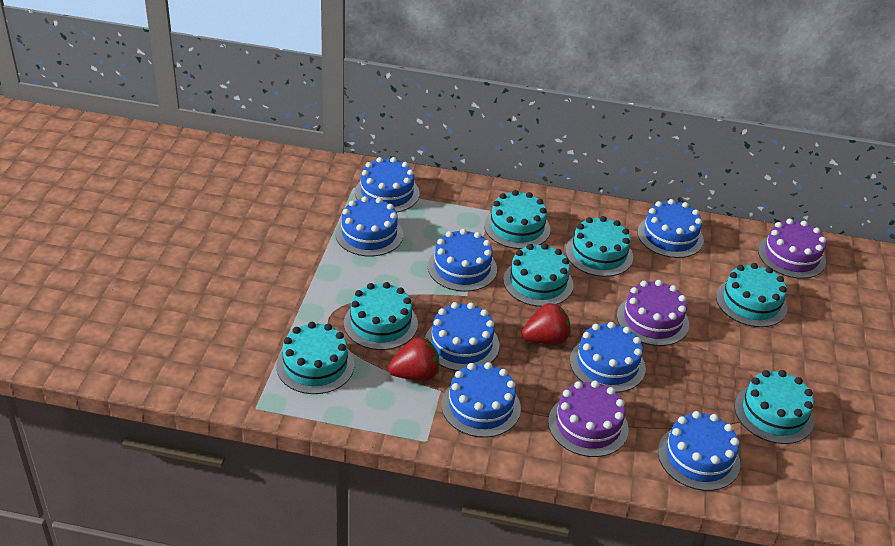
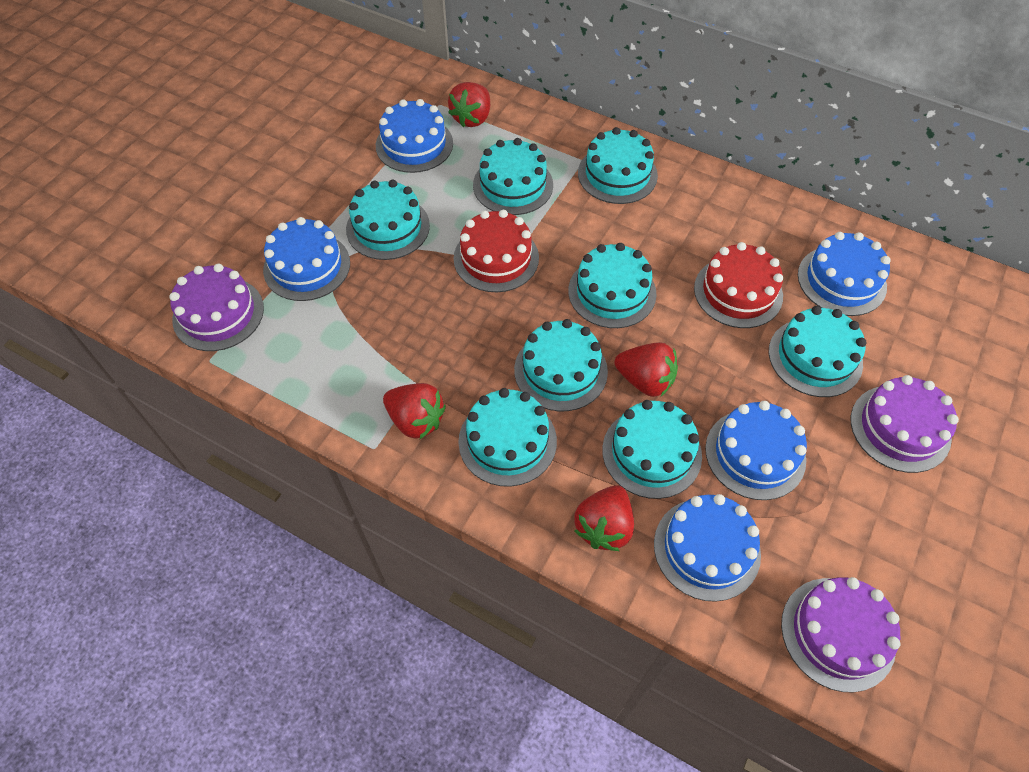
blue cake: 8 -> 5
red cake: 0 -> 2
red strawberry: 2 -> 4
turquoise cake: 7 -> 8

